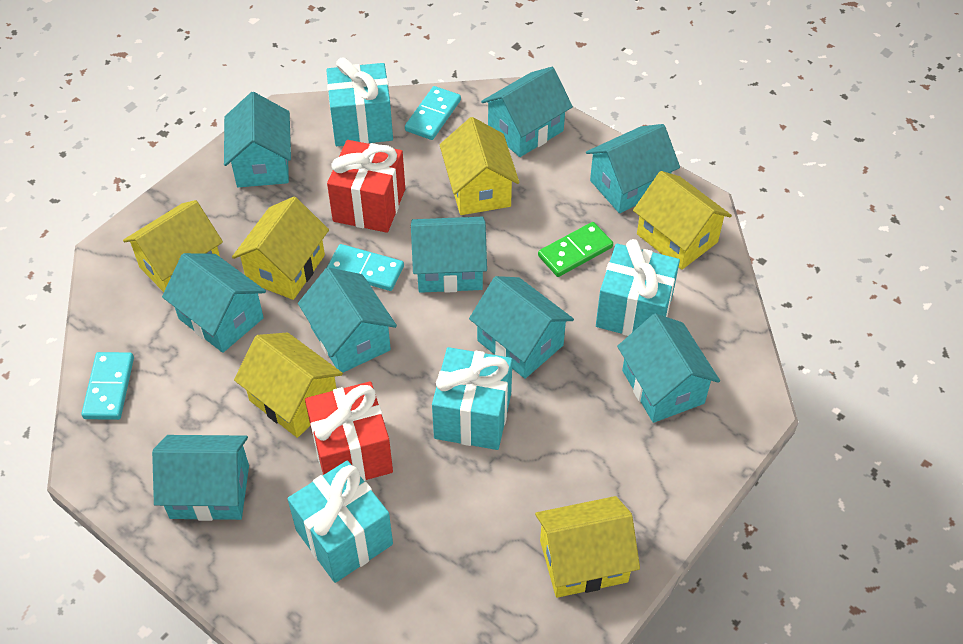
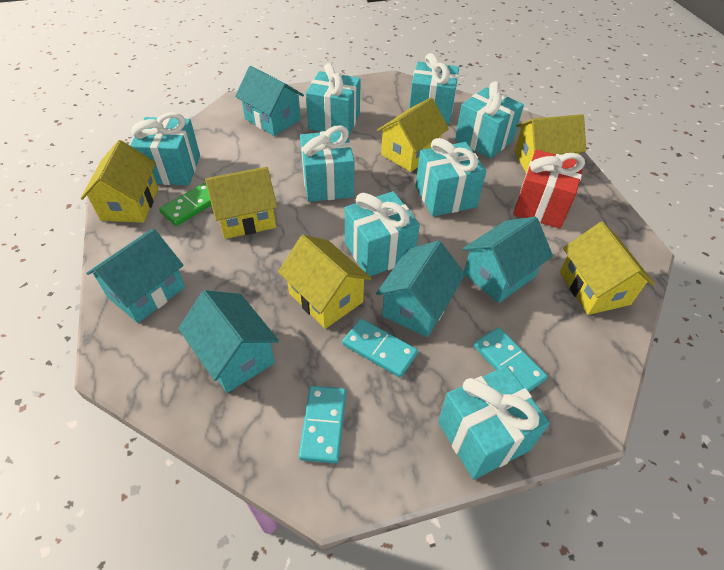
red gift: 2 -> 1
turquoise gift: 4 -> 8
turquoise house: 9 -> 5

